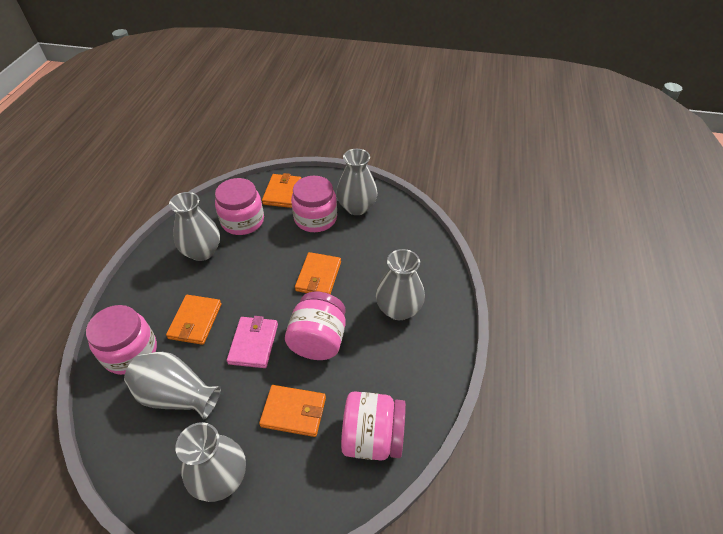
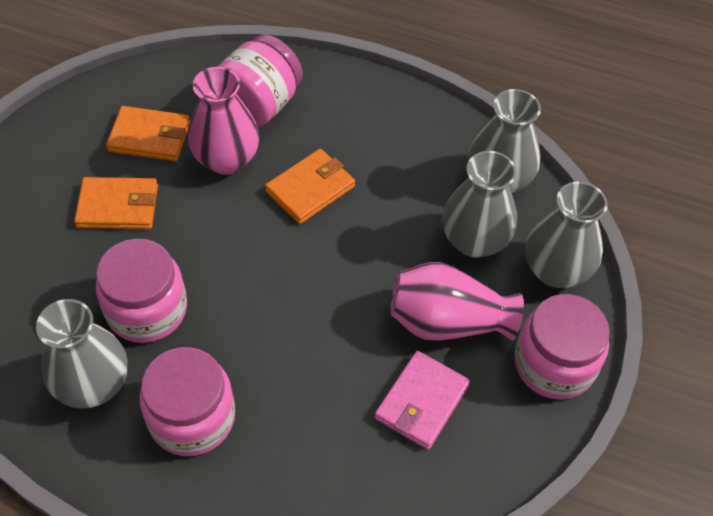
grey vase: 5 -> 4
orange wallet: 4 -> 3
pink jar: 5 -> 4
pink vase: 0 -> 2

